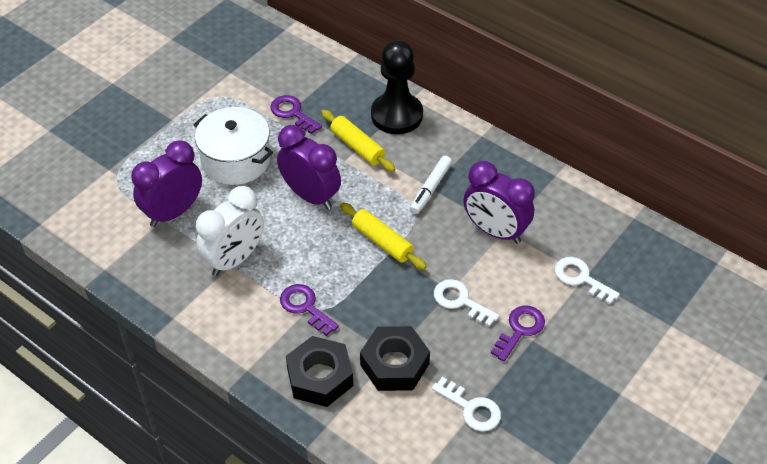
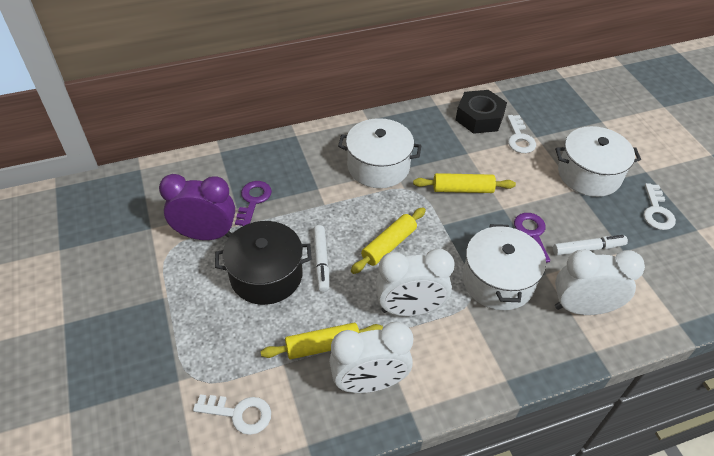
black nut: 2 -> 1
black pawn: 1 -> 0
black pot: 0 -> 1
purple clock: 3 -> 1
purple key: 3 -> 2
white clock: 1 -> 3
white marker: 1 -> 2
white pot: 1 -> 3
yellow rolling pin: 2 -> 3

